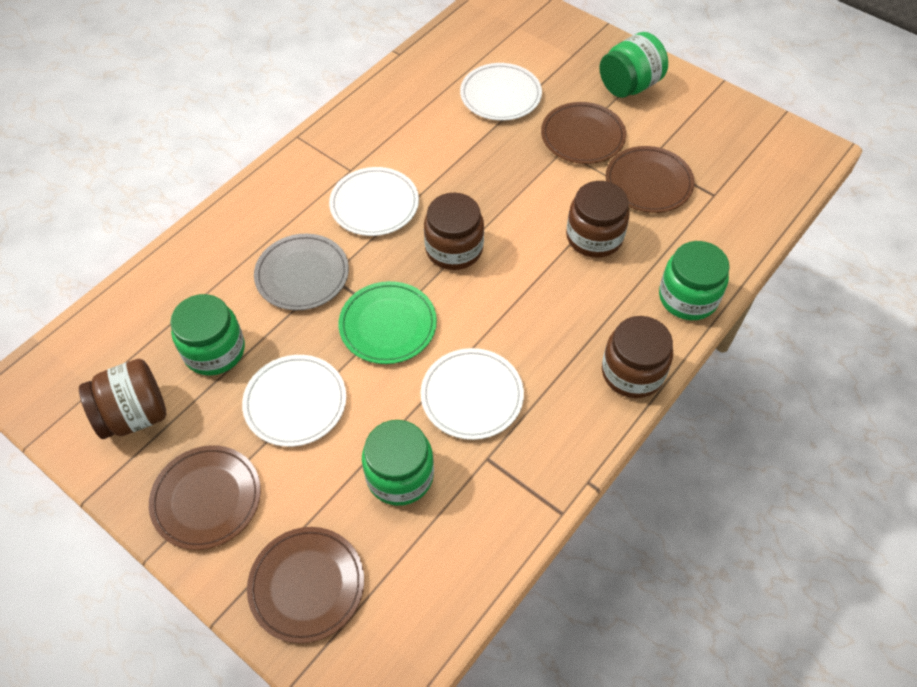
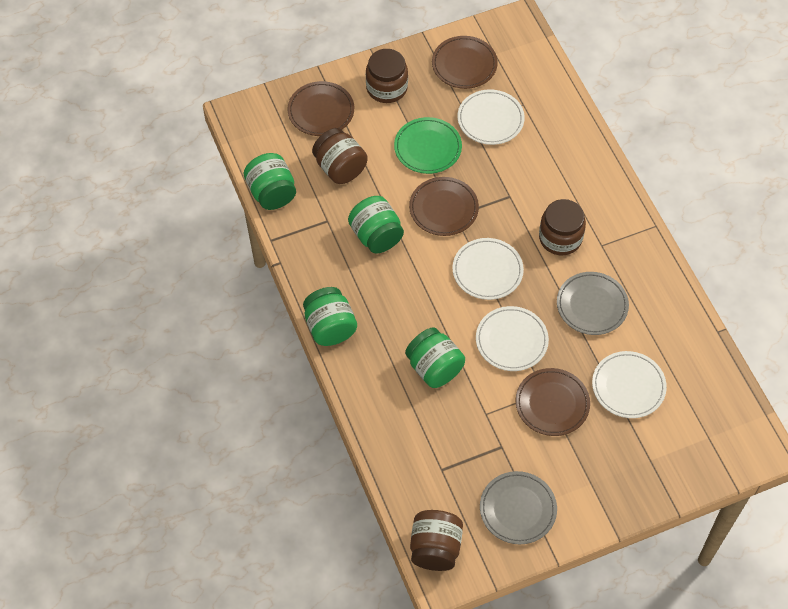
grey plate: 1 -> 2

